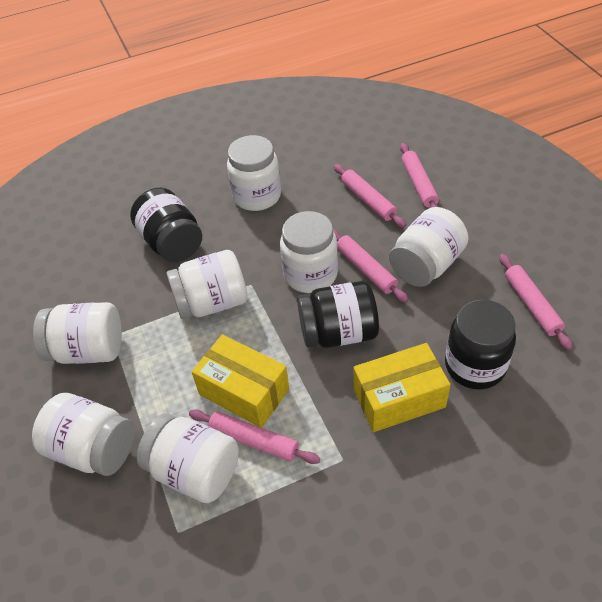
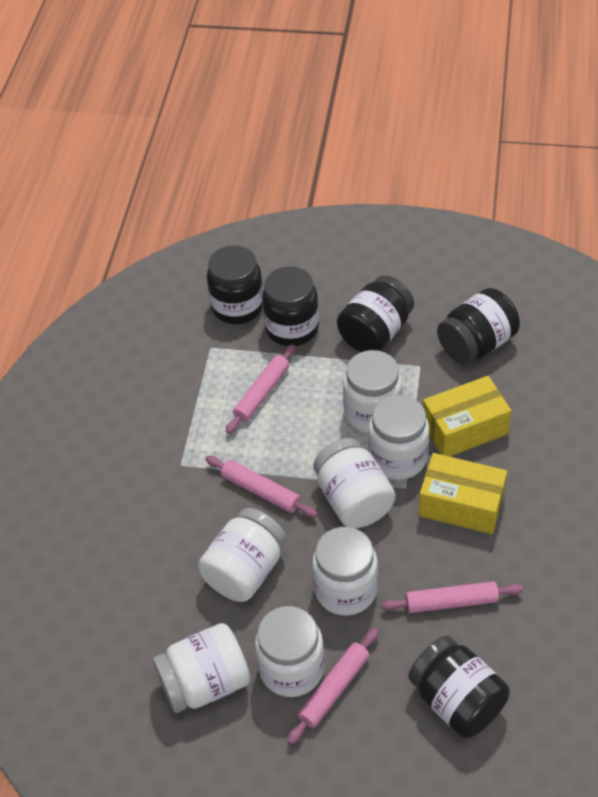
black jar: 3 -> 5
pink rolling pin: 5 -> 4

